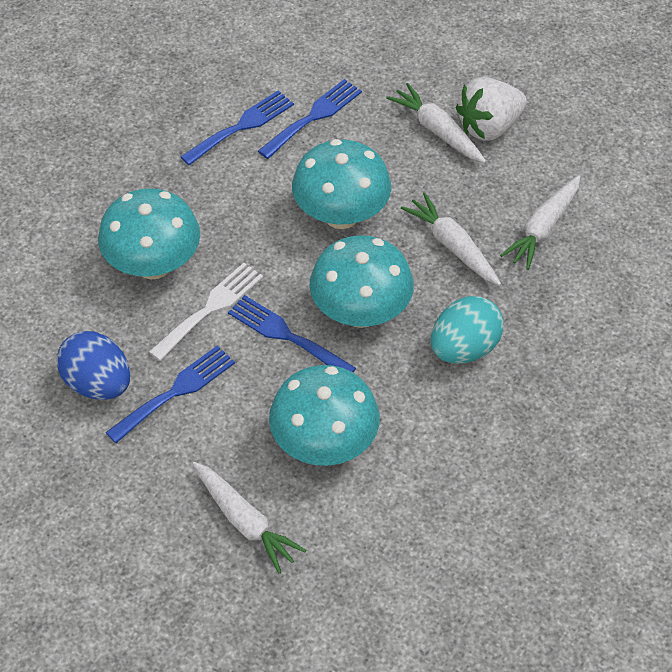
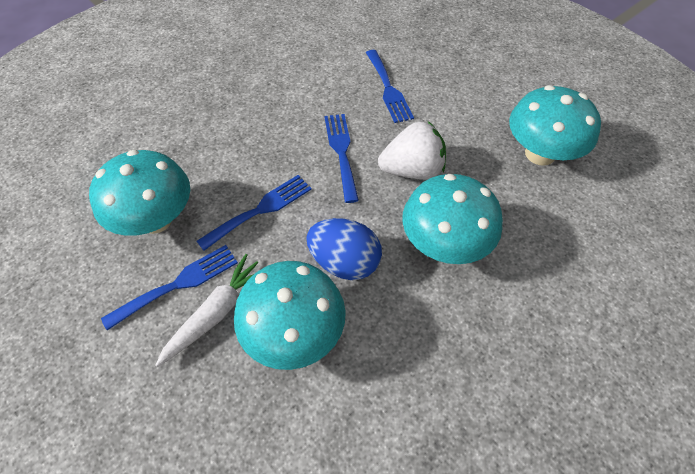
turquoise egg: 1 -> 0
white carrot: 4 -> 1
white fork: 1 -> 0

